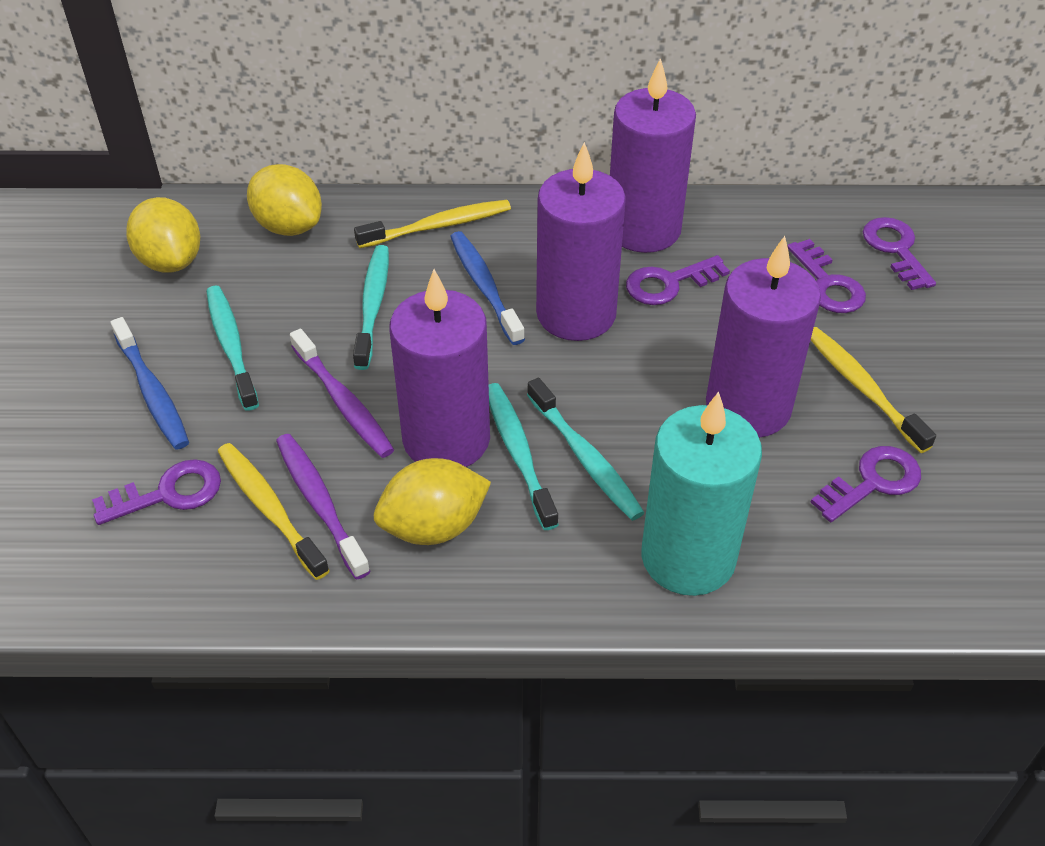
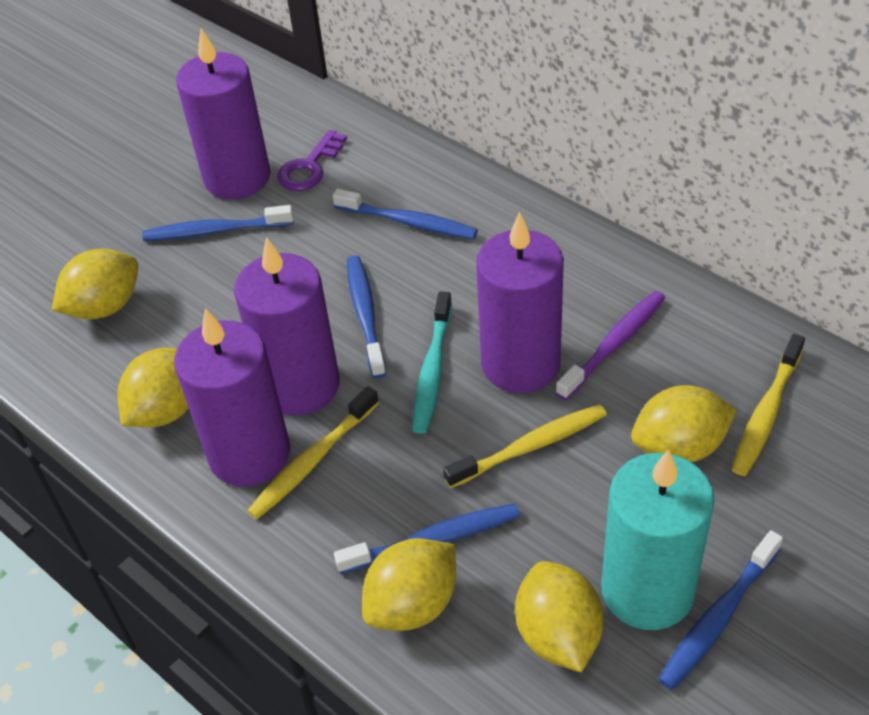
blue toothbrush: 2 -> 5
purple key: 5 -> 1
purple toothbrush: 2 -> 1
turquoise toothbrush: 4 -> 1
yellow lemon: 3 -> 5

